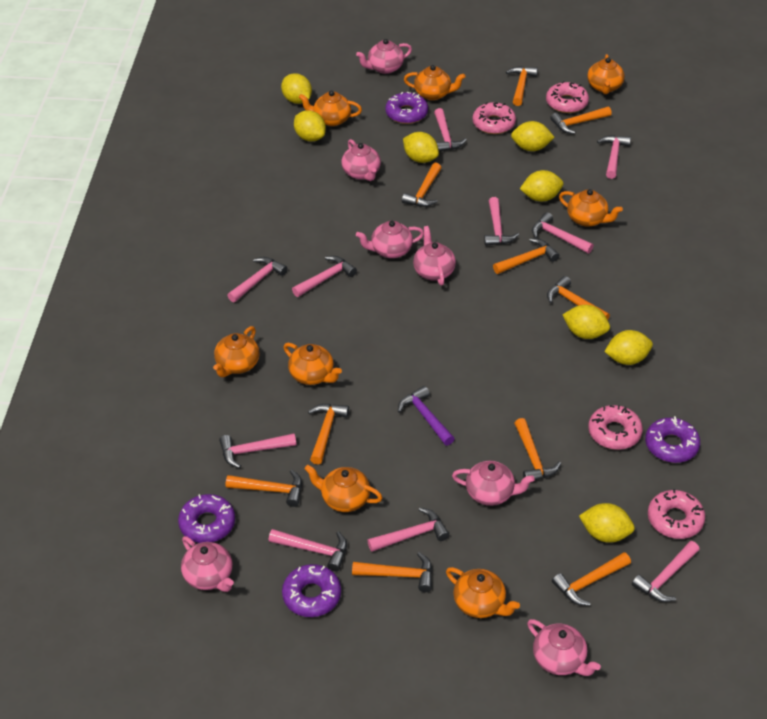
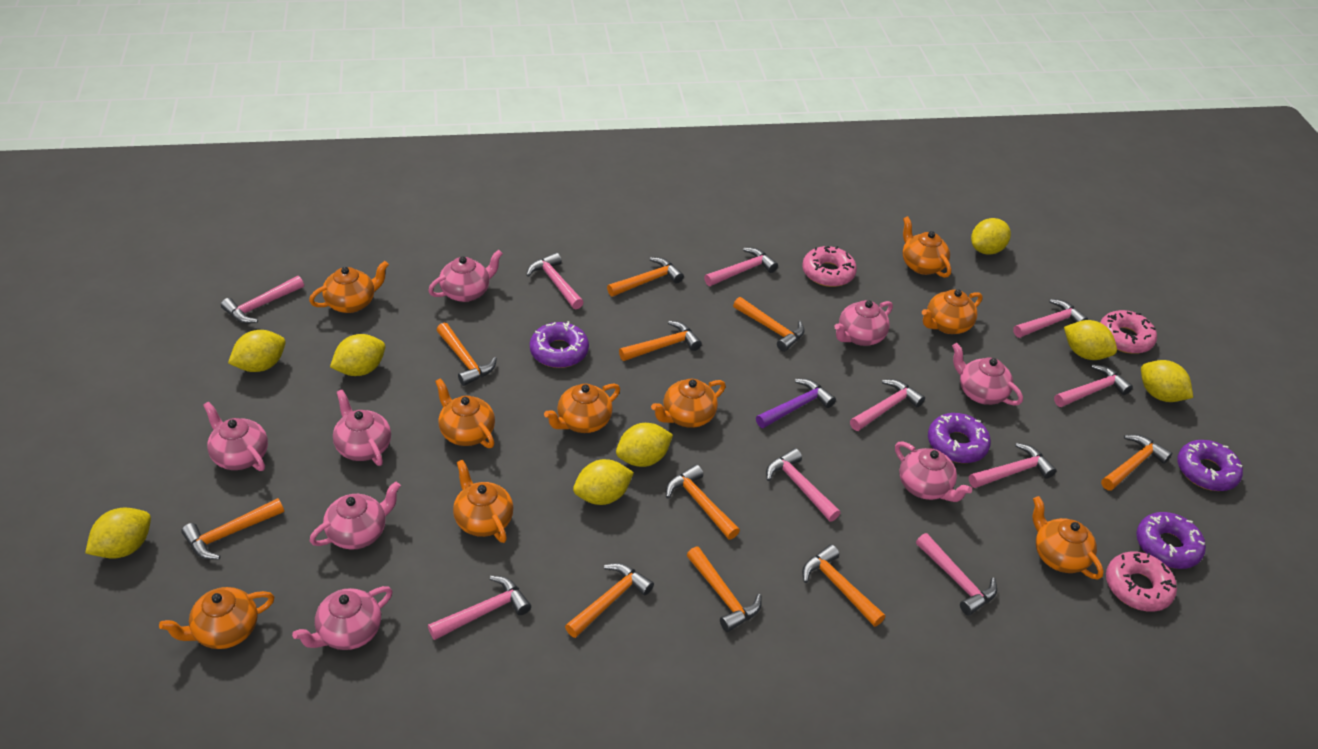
orange teapot: 8 -> 9
pink donut: 4 -> 3
pink teapot: 7 -> 8

